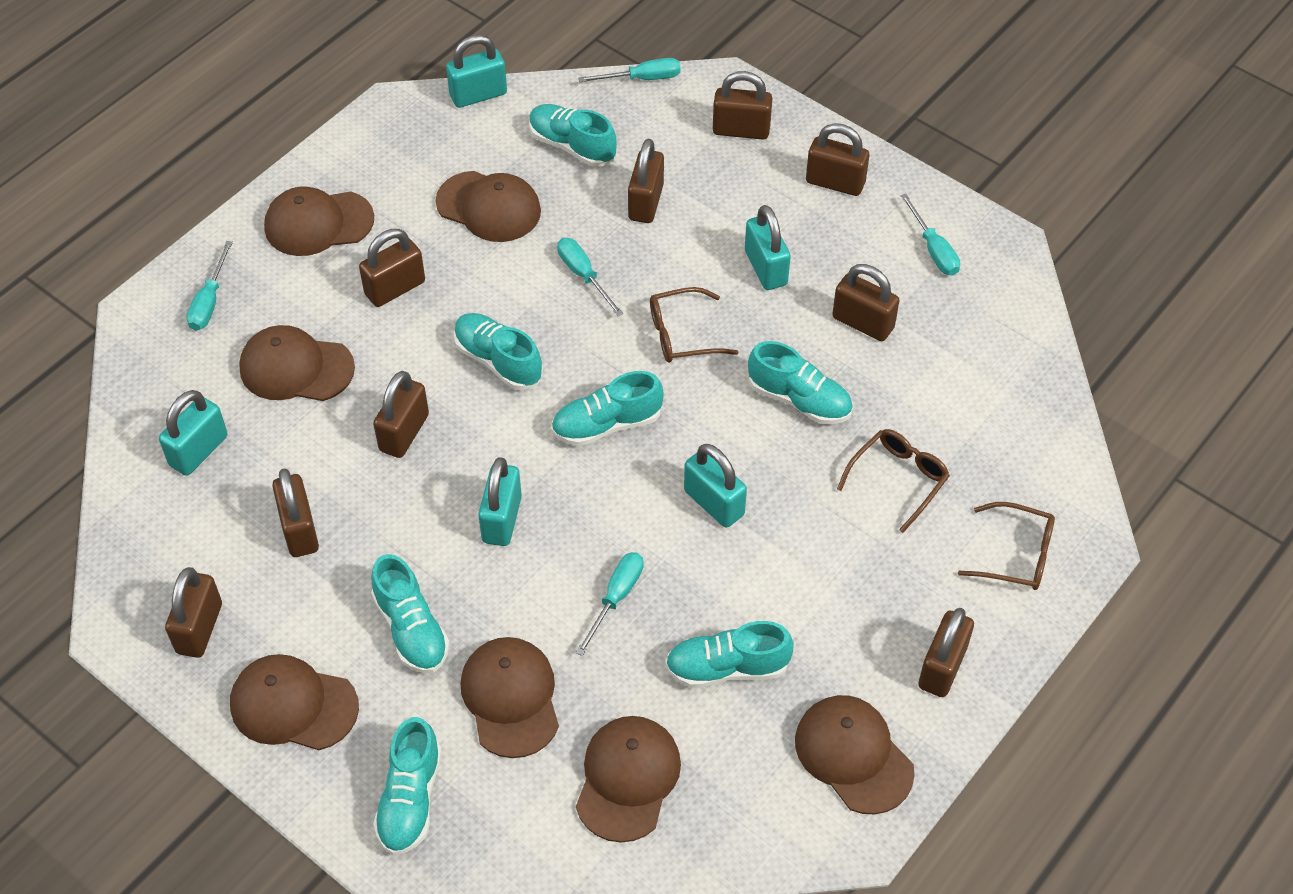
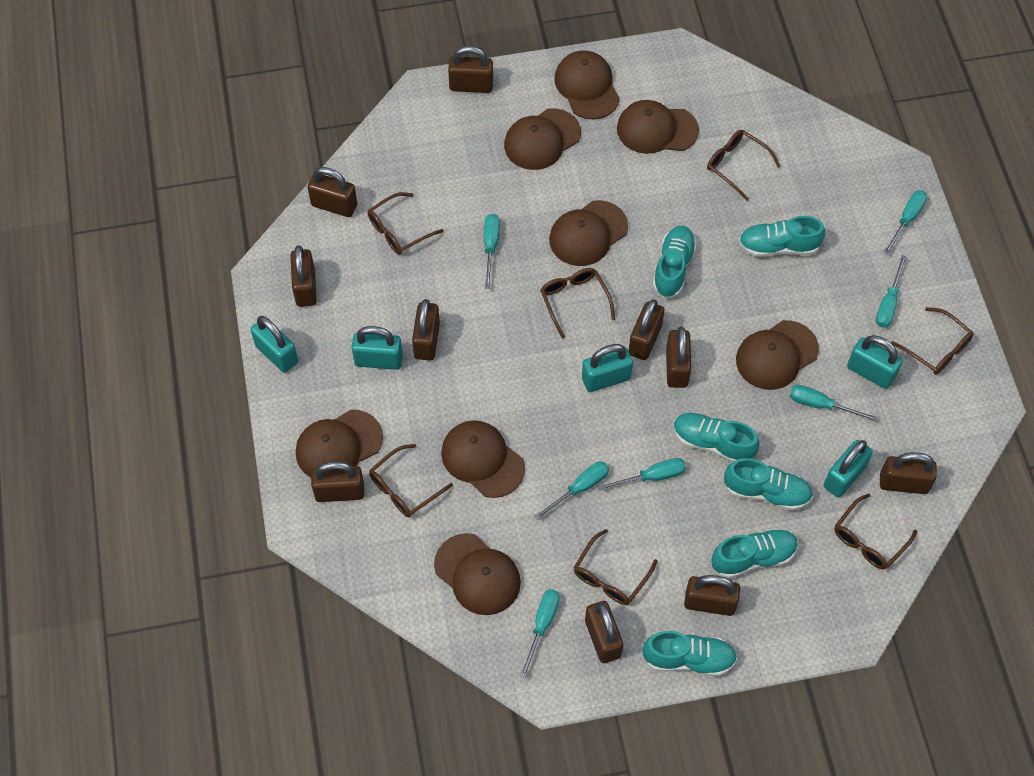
brown cap: 7 -> 8
brown glasses: 3 -> 7
brown padlock: 9 -> 10
turquoise screwdriver: 5 -> 7
turquoise shoe: 7 -> 6

